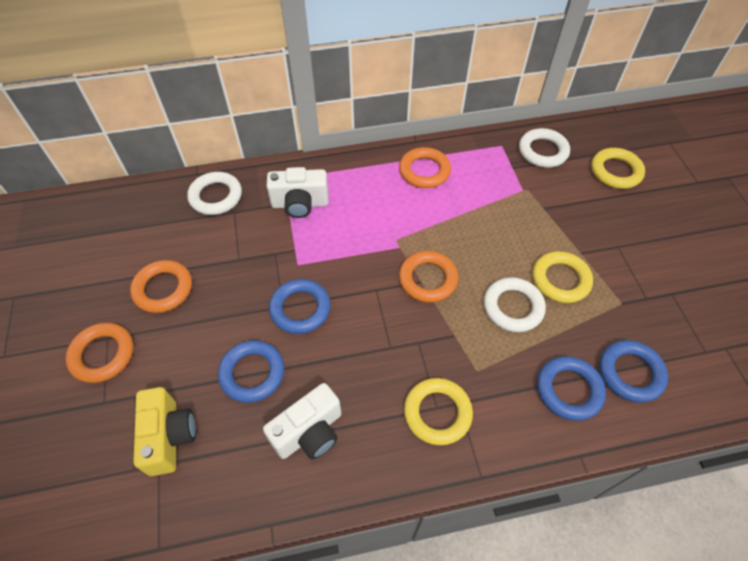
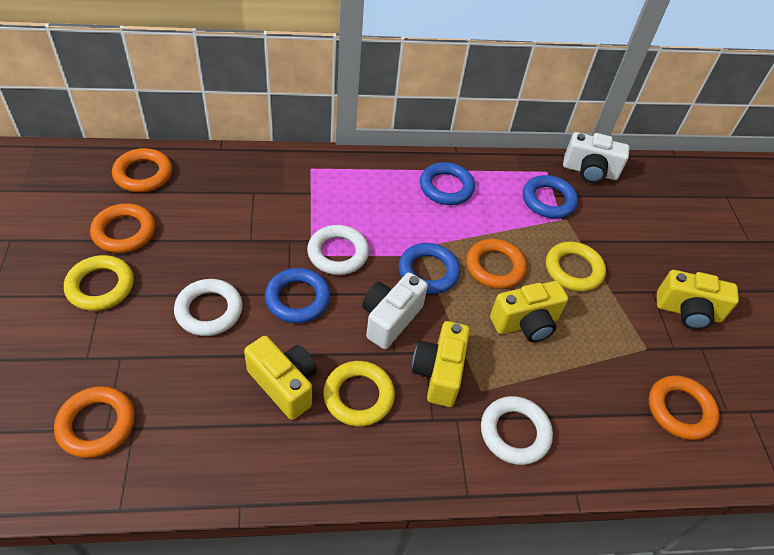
orange ring: 4 -> 5
yellow camera: 1 -> 4

